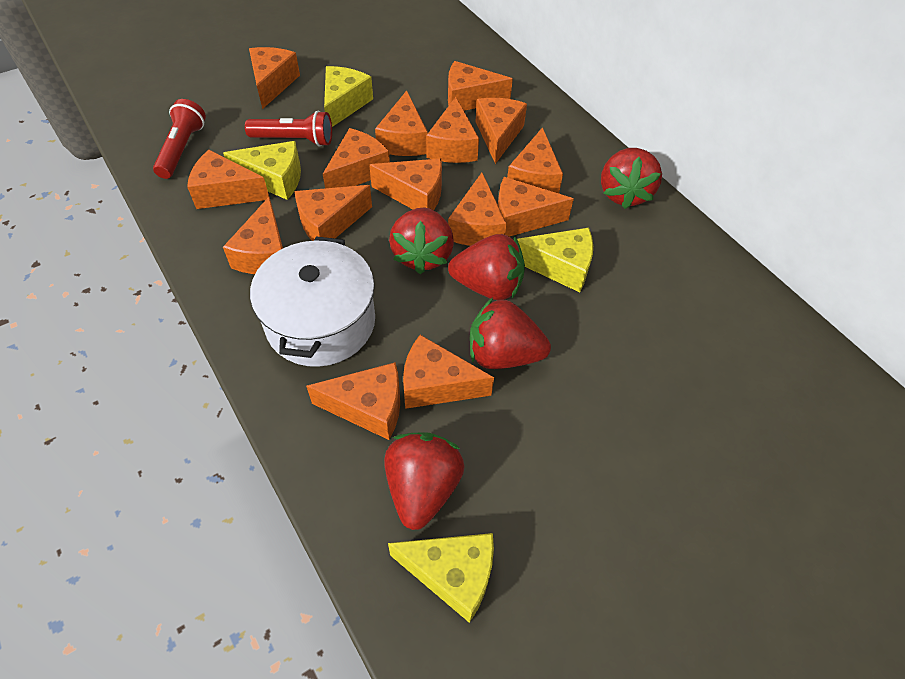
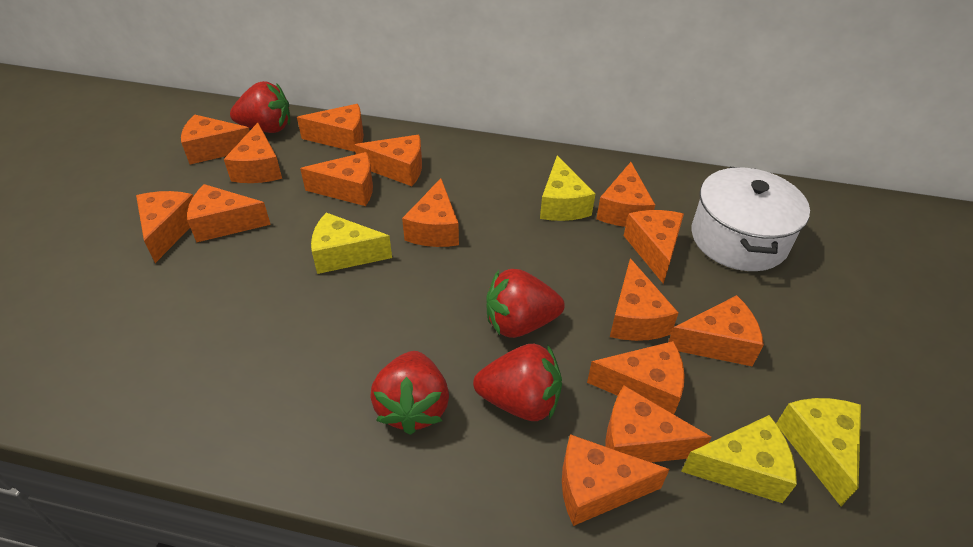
red flashlight: 2 -> 0
red strawberry: 5 -> 4

